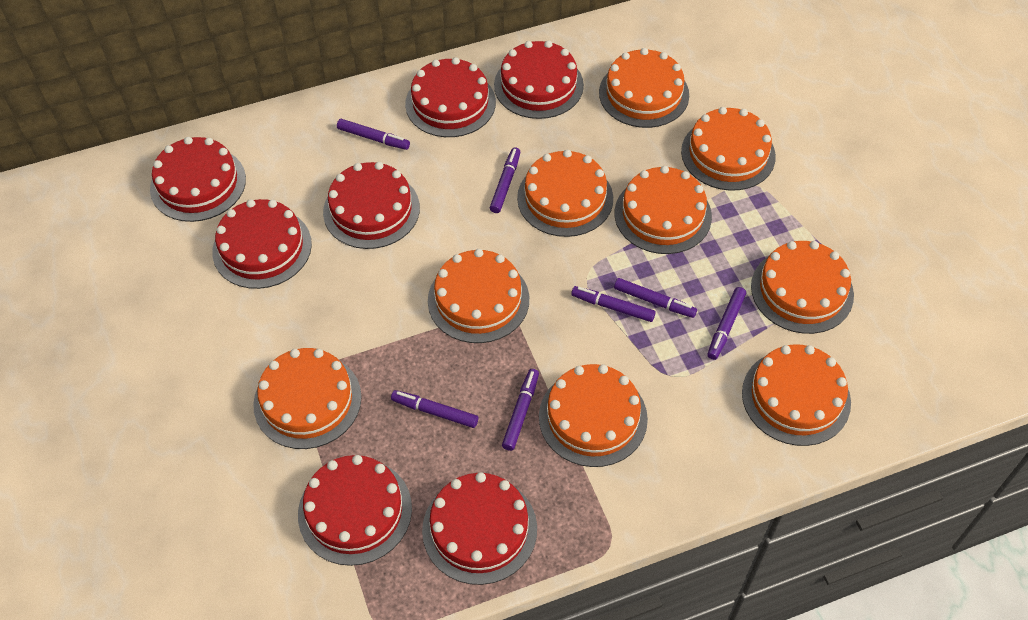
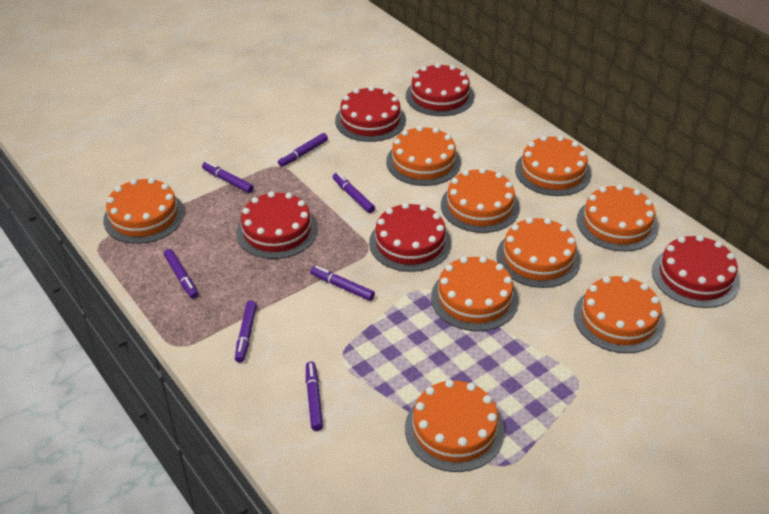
red cake: 7 -> 5

